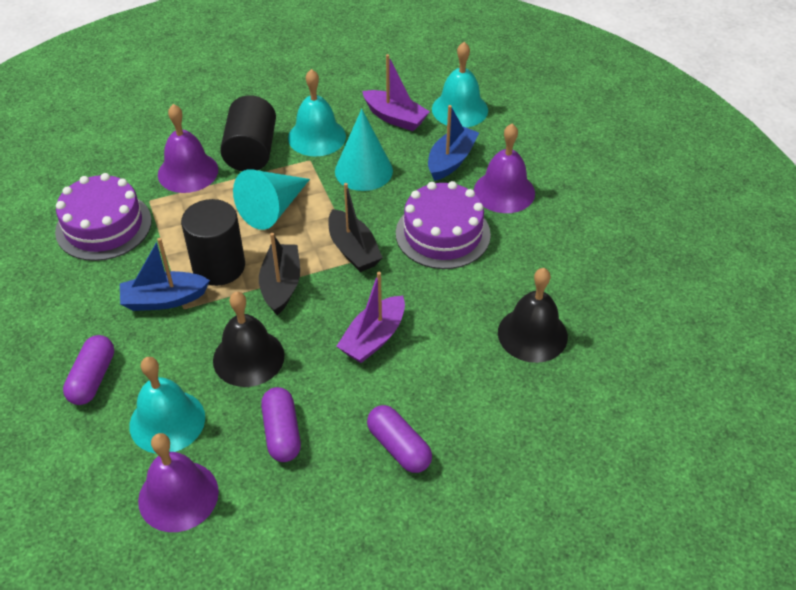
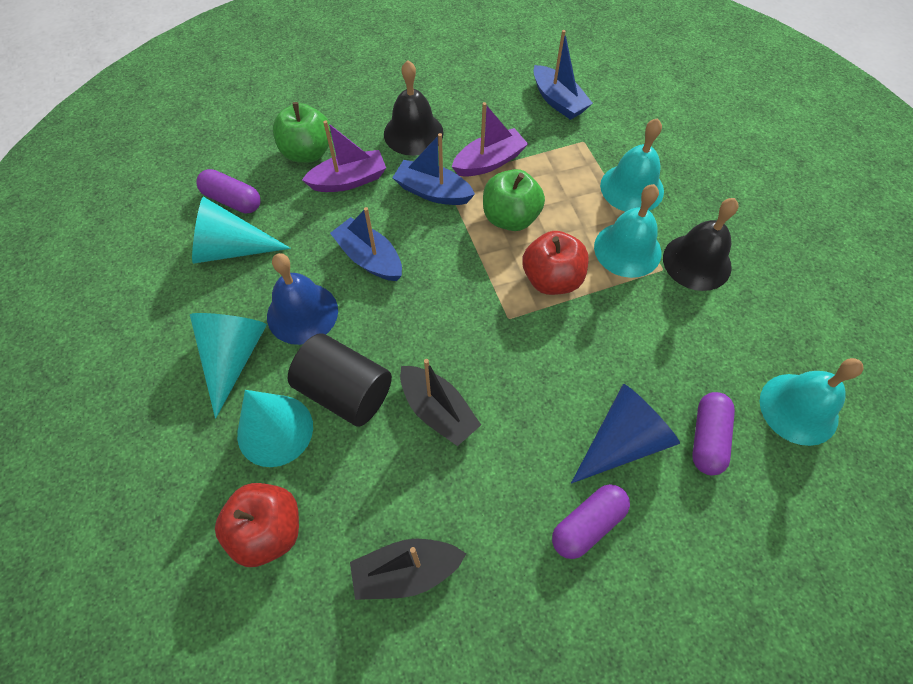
black cylinder: 2 -> 1
blue bell: 0 -> 1
blue boat: 2 -> 3
blue cone: 0 -> 1
green apple: 0 -> 2
purple bell: 3 -> 0
purple cake: 2 -> 0
red apple: 0 -> 2
turquoise cone: 2 -> 3

